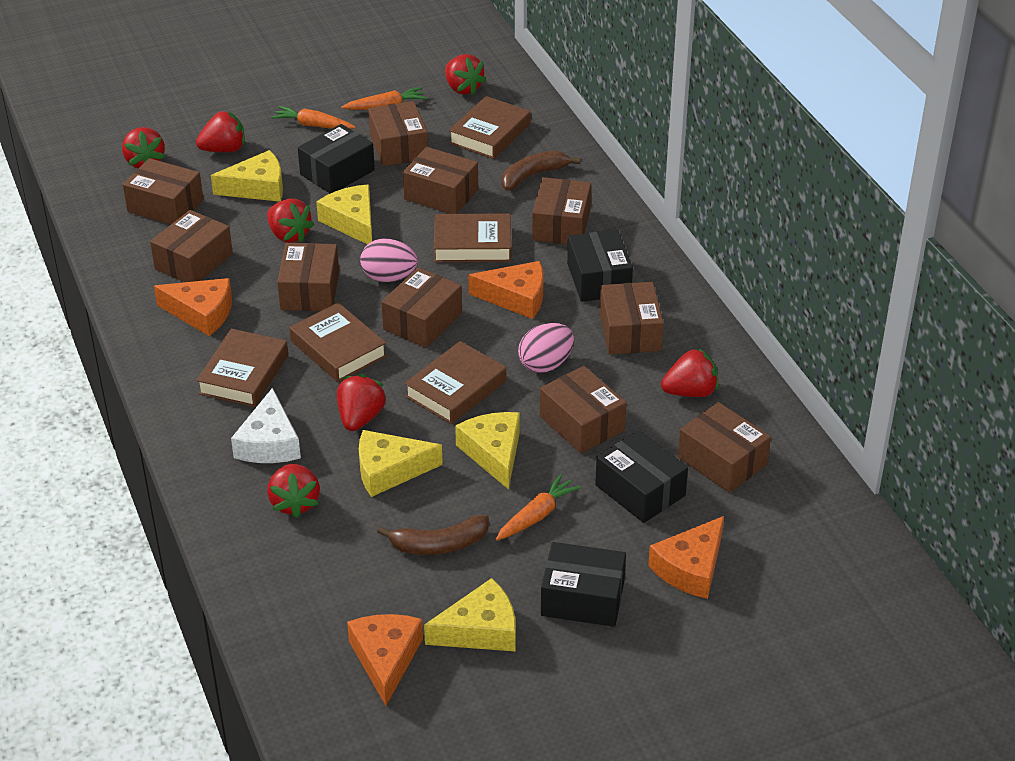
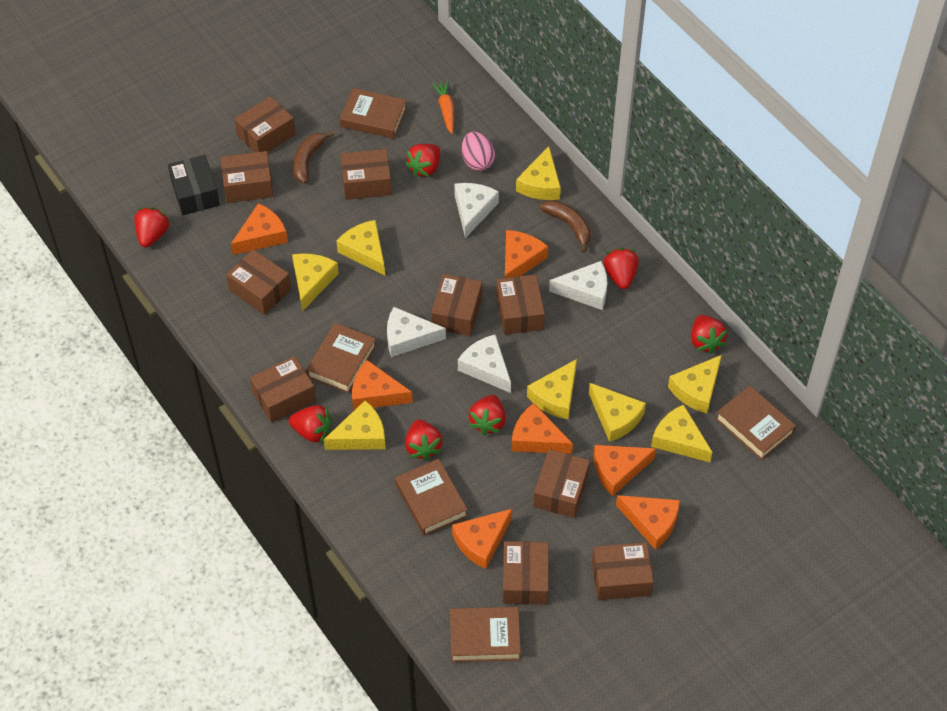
black box: 4 -> 1
orange carrot: 3 -> 1
orange cheese: 4 -> 7
pink egg: 2 -> 1
white cheese: 1 -> 4
yellow cheese: 5 -> 8

